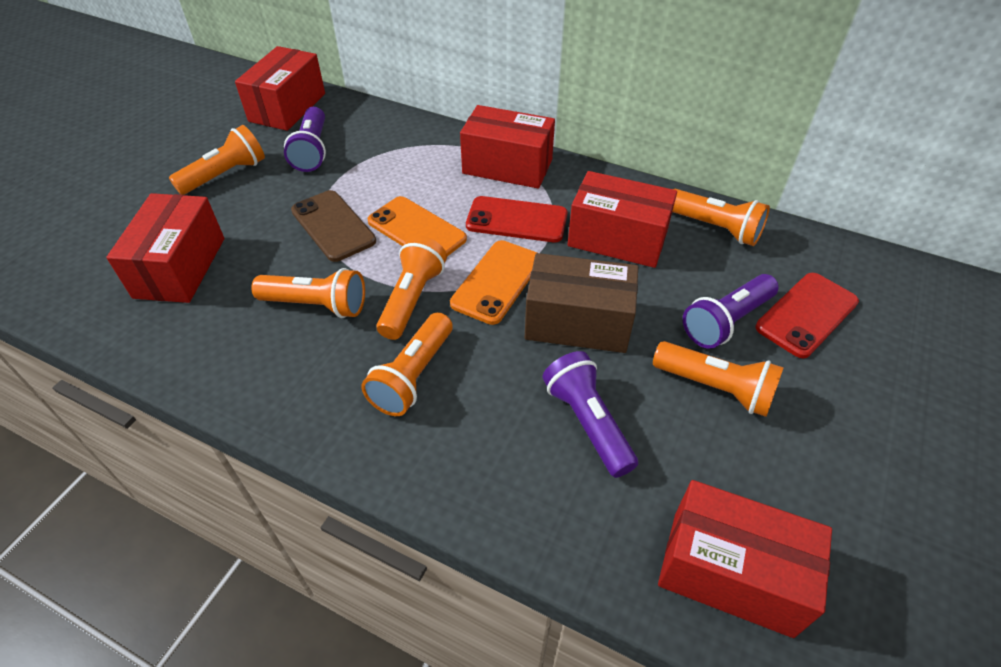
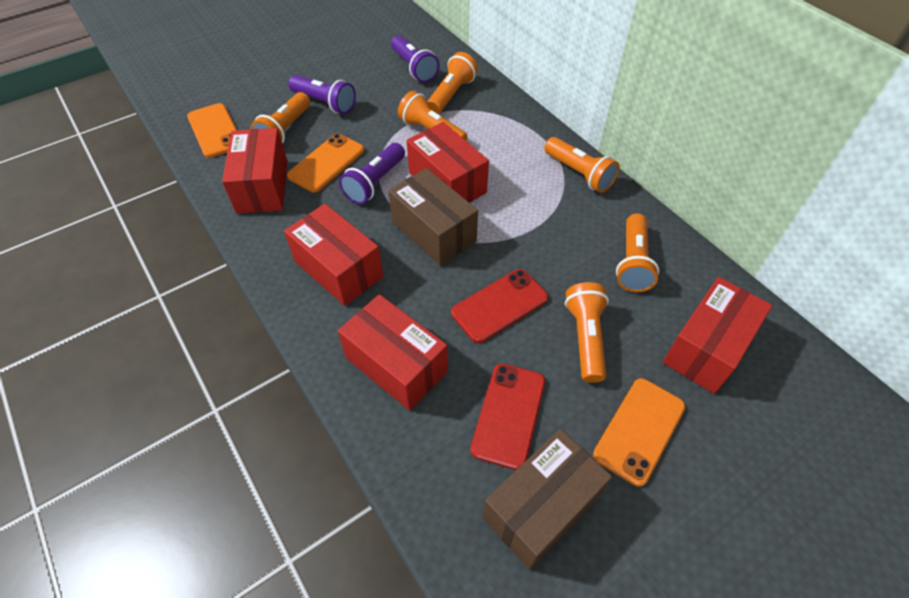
brown box: 1 -> 2
brown phone: 1 -> 0
orange phone: 2 -> 3

